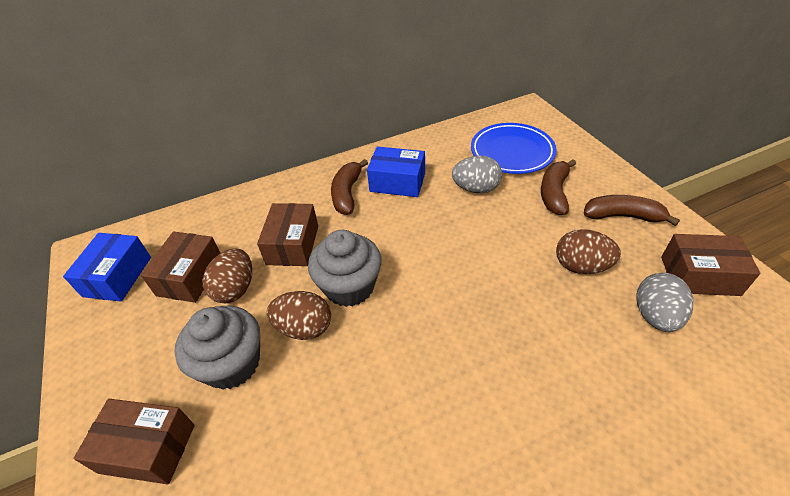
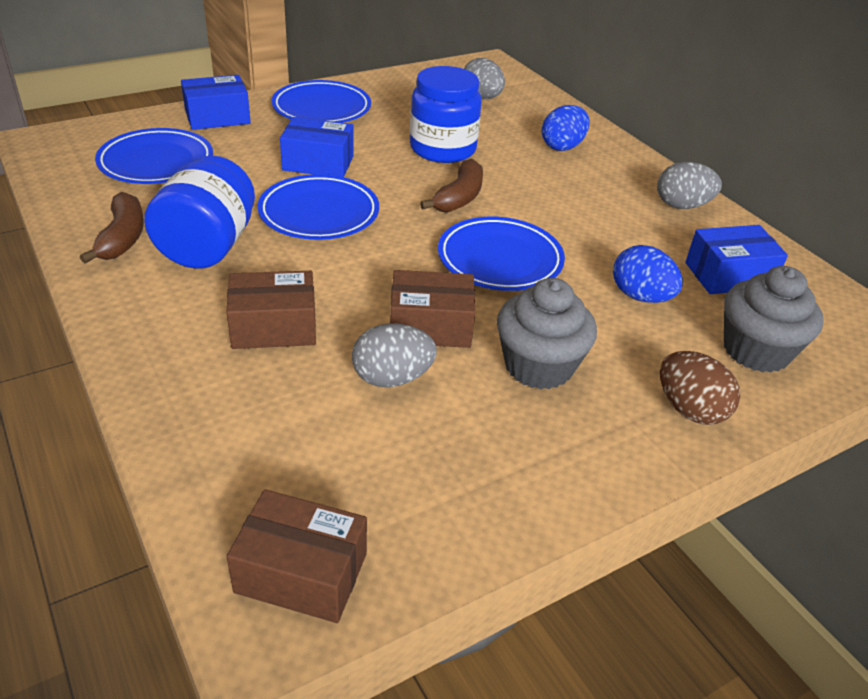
blue box: 2 -> 3
blue egg: 0 -> 2
blue jar: 0 -> 2
blue plate: 1 -> 4
brown banana: 3 -> 2
brown box: 4 -> 3
brown egg: 3 -> 1
grey egg: 2 -> 3

